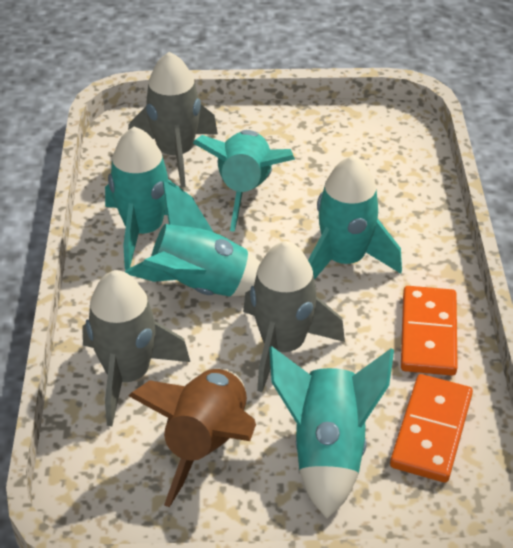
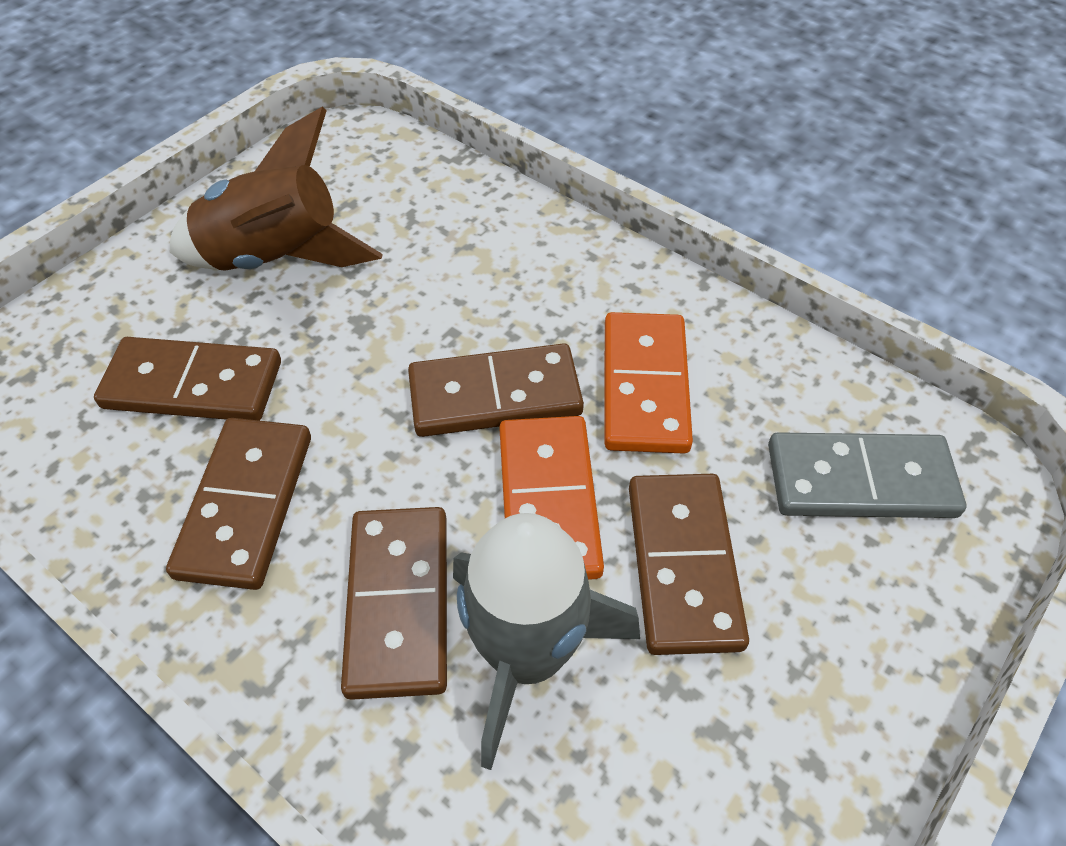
brown domino: 0 -> 5
grey domino: 0 -> 1
grey rocket: 3 -> 1
turquoise rocket: 5 -> 0

